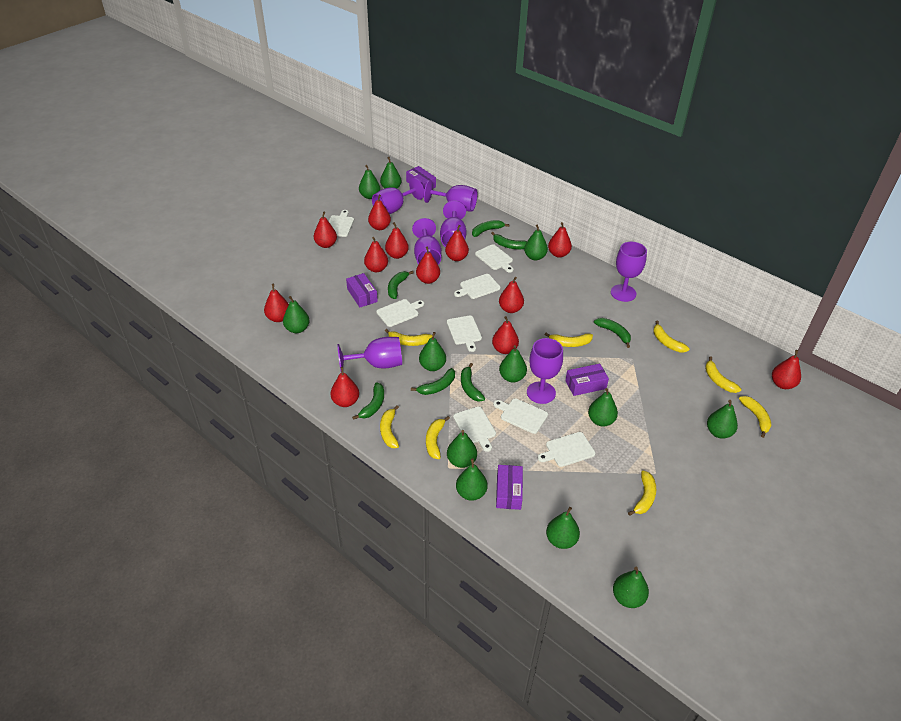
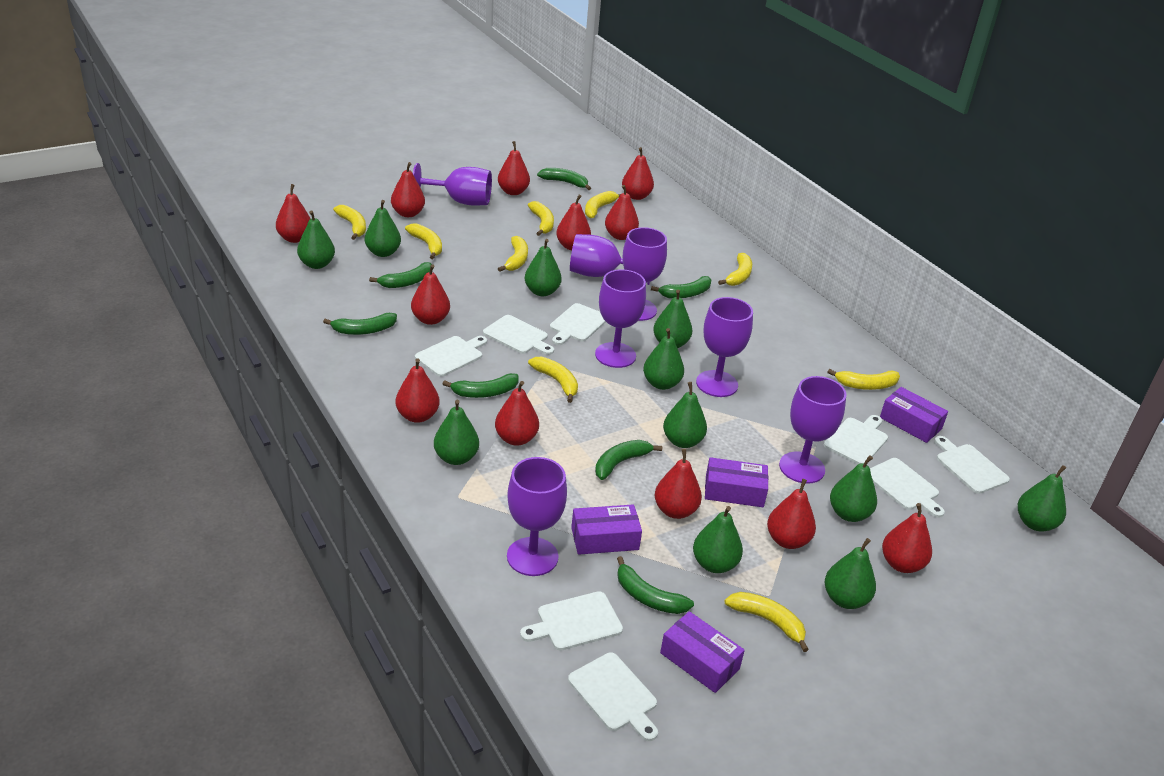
green pear: 12 -> 11
yellow banana: 8 -> 9

